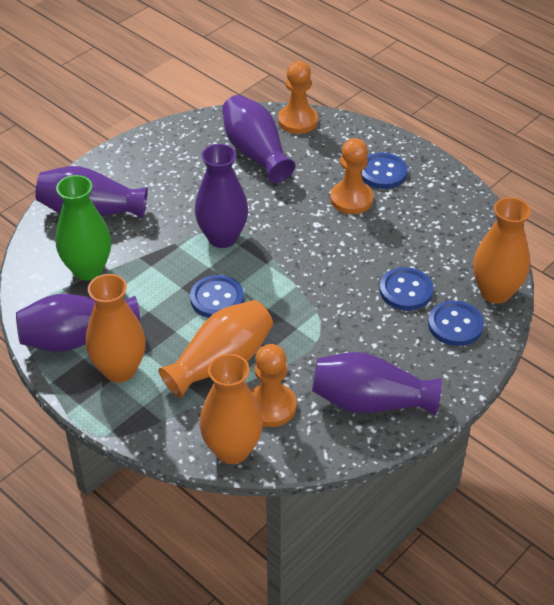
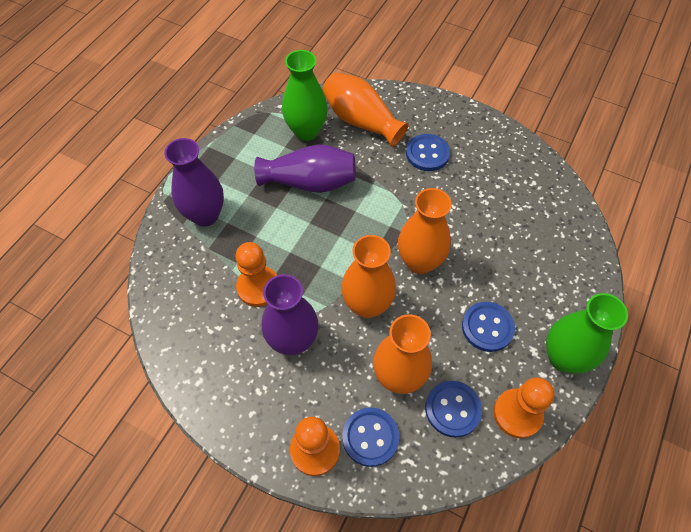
green vase: 1 -> 2
purple vase: 5 -> 3

